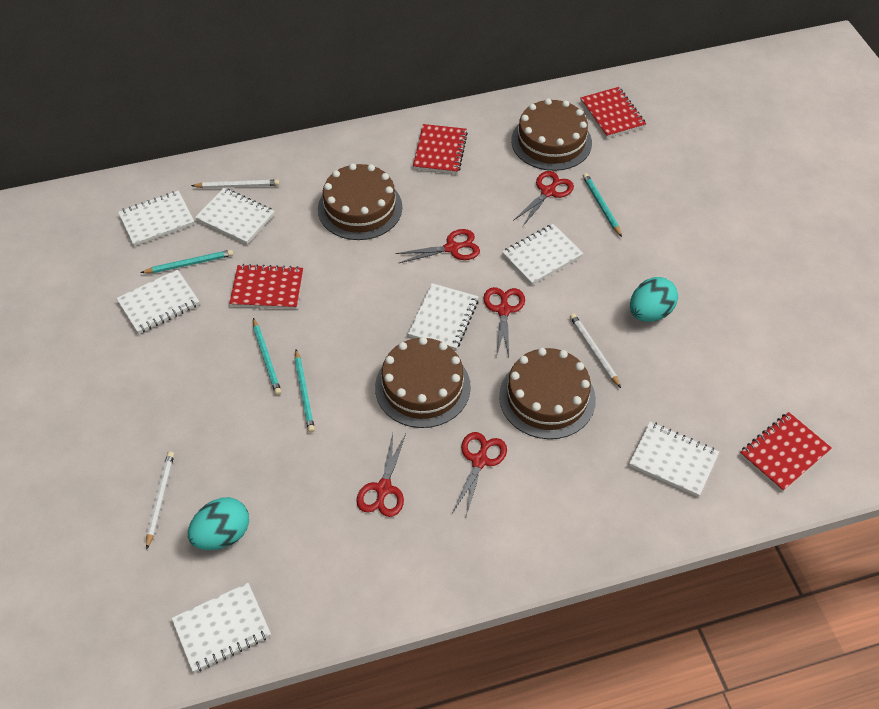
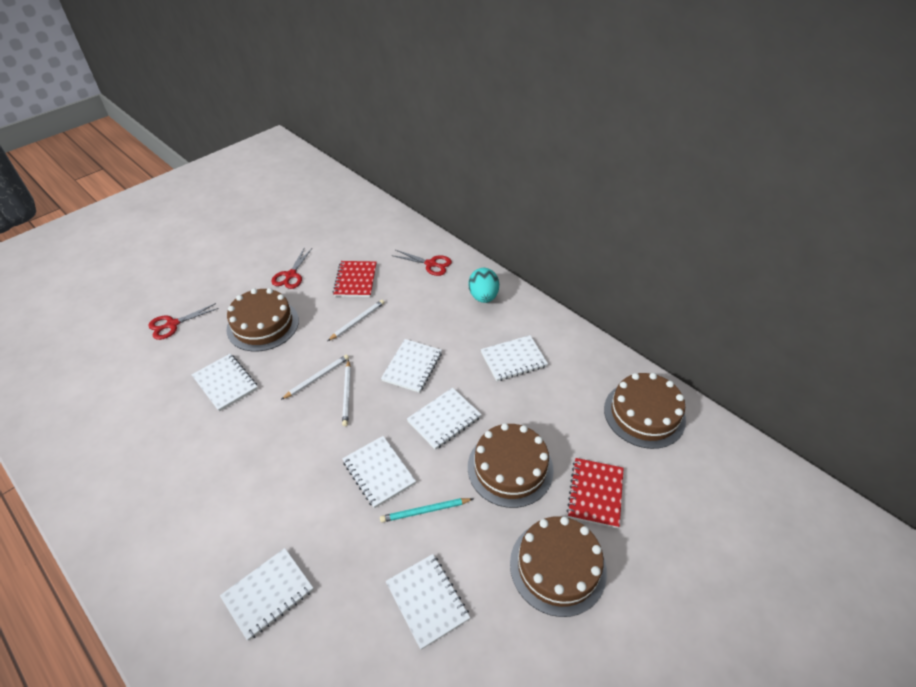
red notebook: 4 -> 2
red scissors: 5 -> 3
turquoise egg: 2 -> 1
turquoise pencil: 4 -> 1

